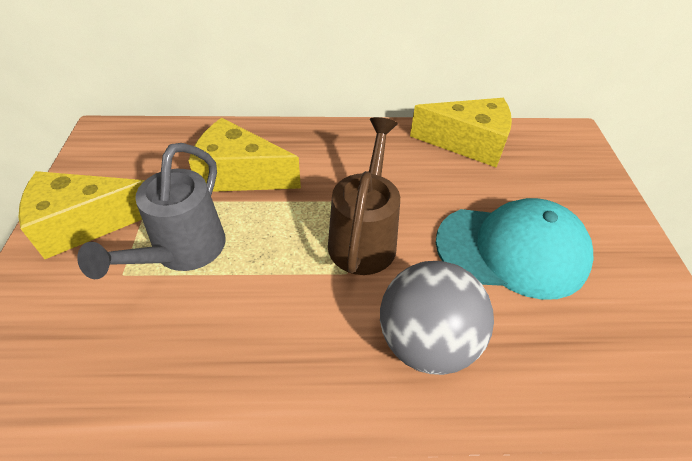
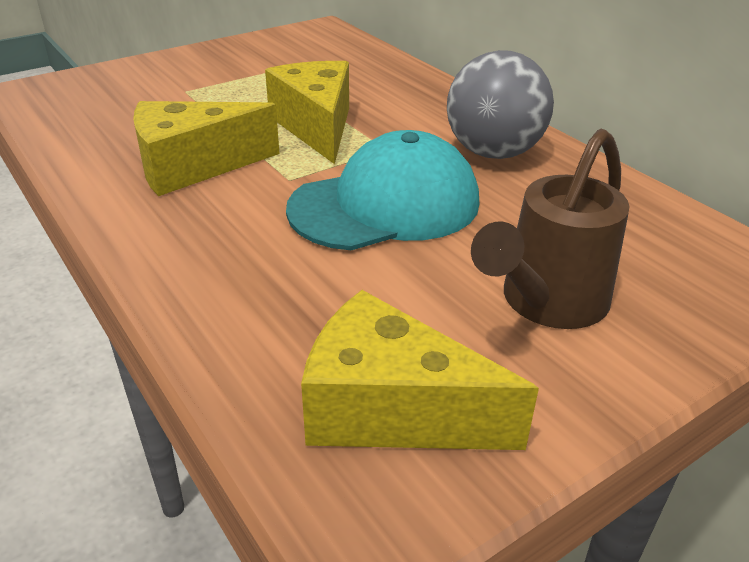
grey watering can: 1 -> 0

